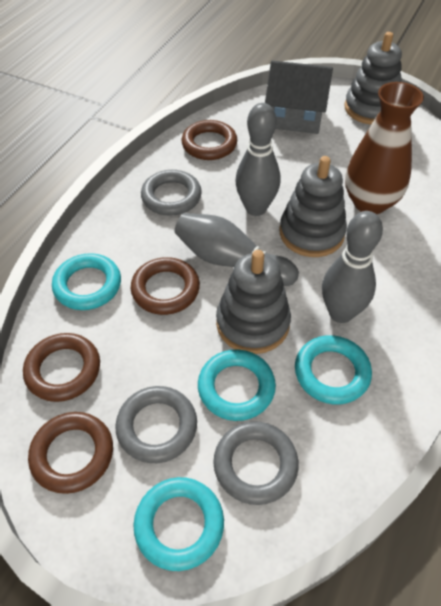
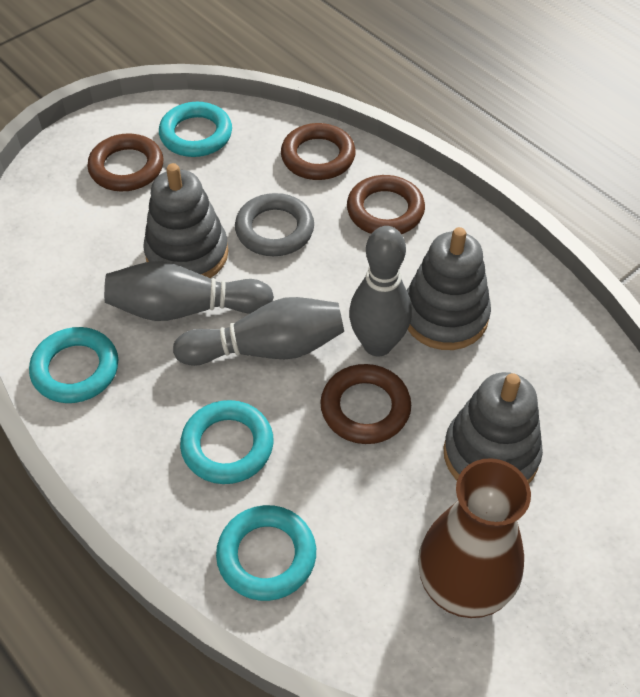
grey house: 1 -> 0
grey ring: 3 -> 1

